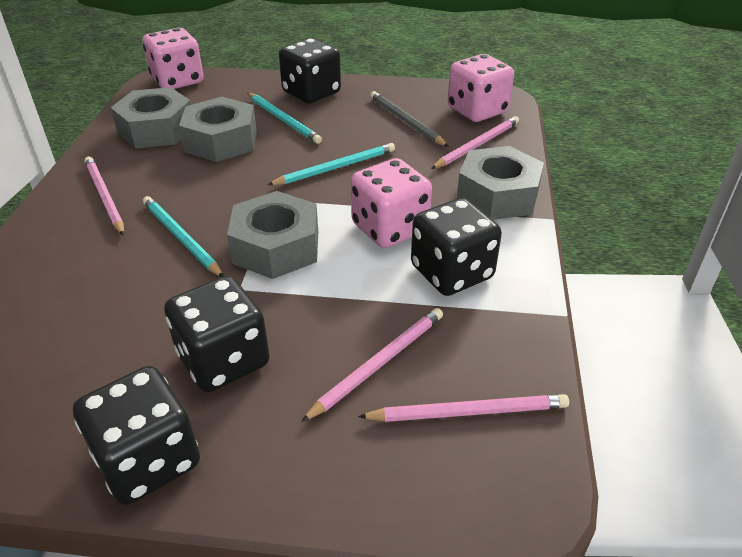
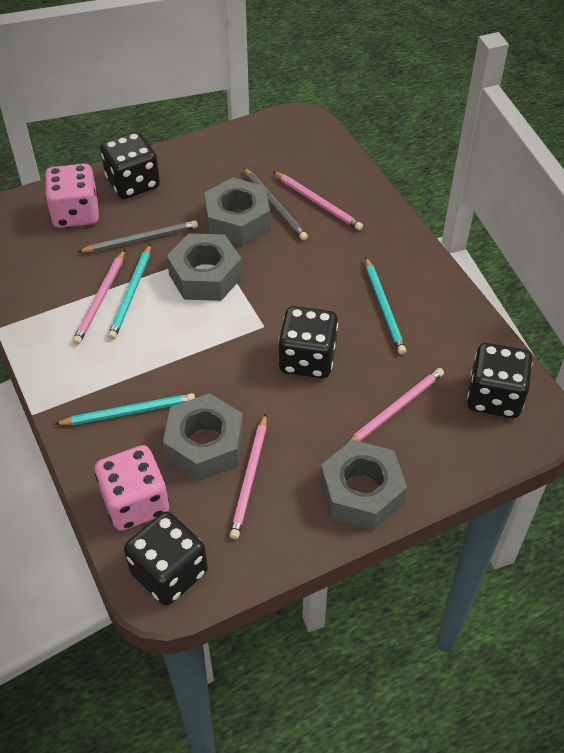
grey pencil: 1 -> 2
pink dice: 3 -> 2

